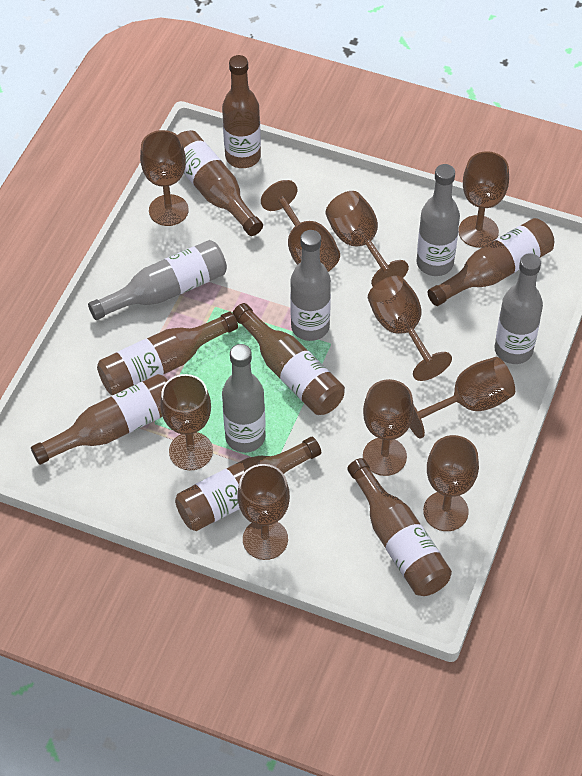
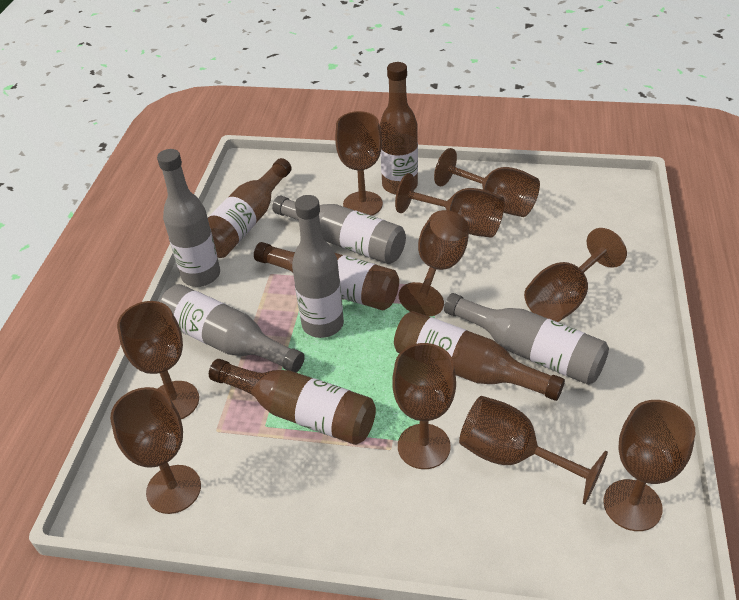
brown bottle: 8 -> 5

